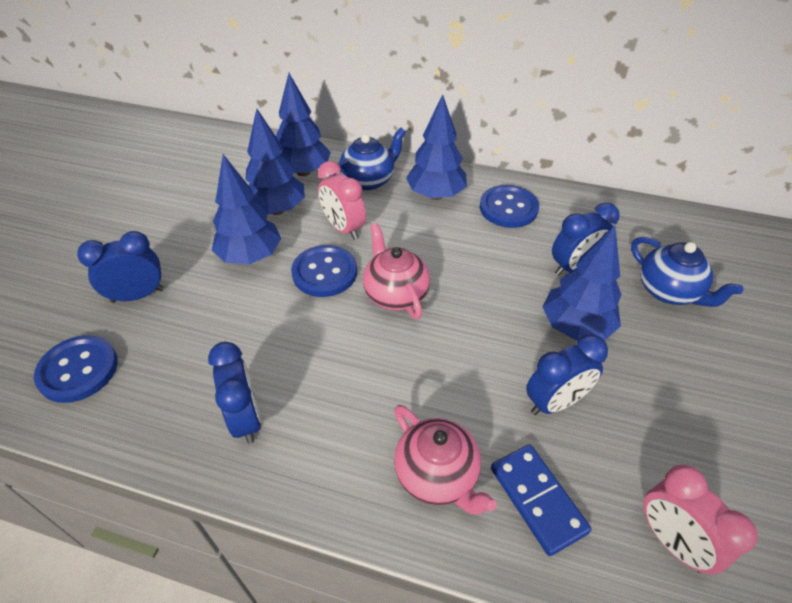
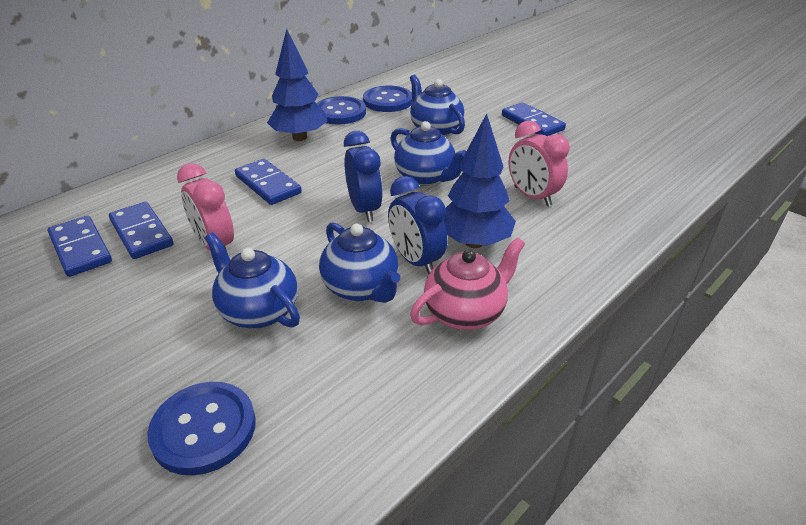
blue clock: 4 -> 2
blue domino: 1 -> 4
blue teapot: 2 -> 4
blue tree: 5 -> 2
pink teapot: 2 -> 1

